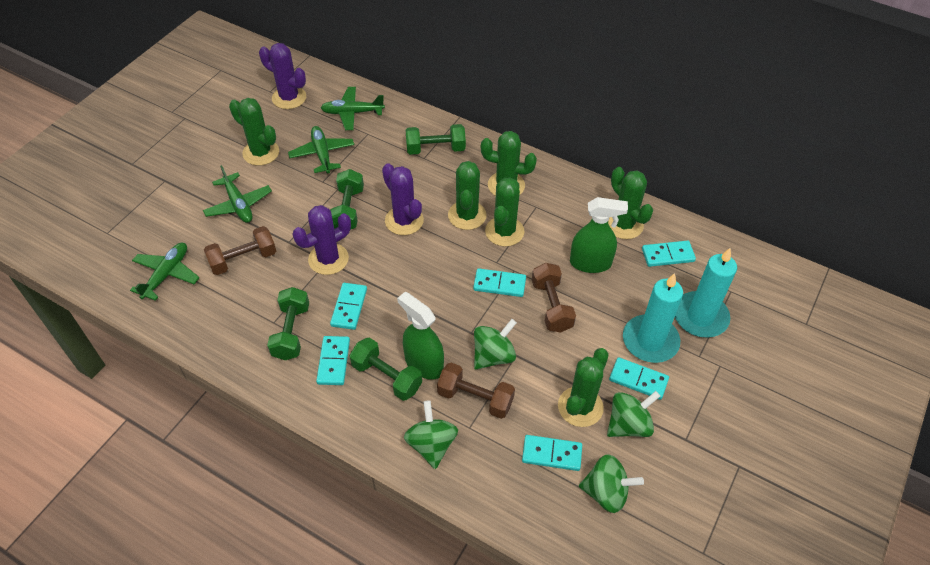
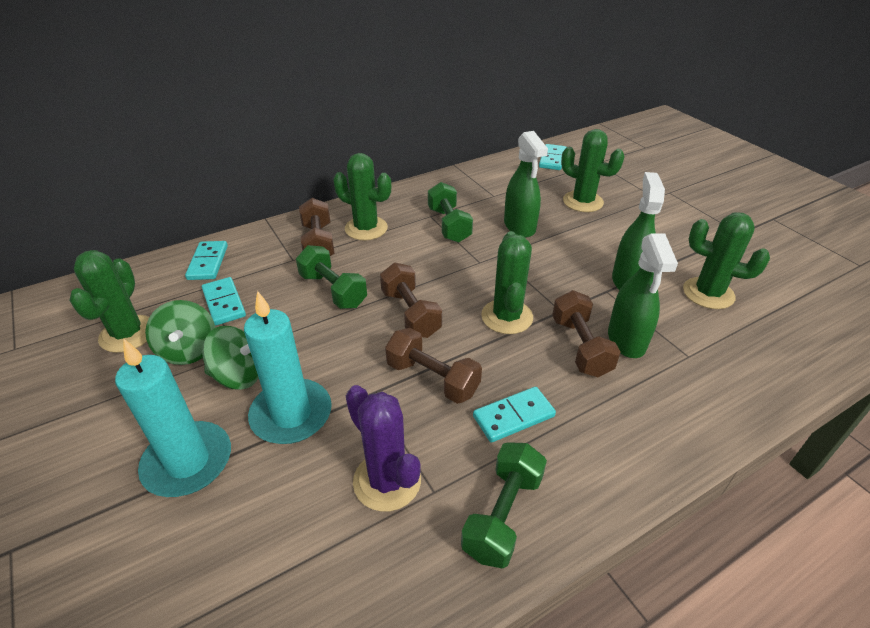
brown dumbbell: 3 -> 4
green cactus: 6 -> 5
green dumbbell: 4 -> 3
green plane: 4 -> 0
green spinning top: 4 -> 2
green spray bottle: 2 -> 3
purple cactus: 3 -> 1
turquoise domino: 6 -> 4

